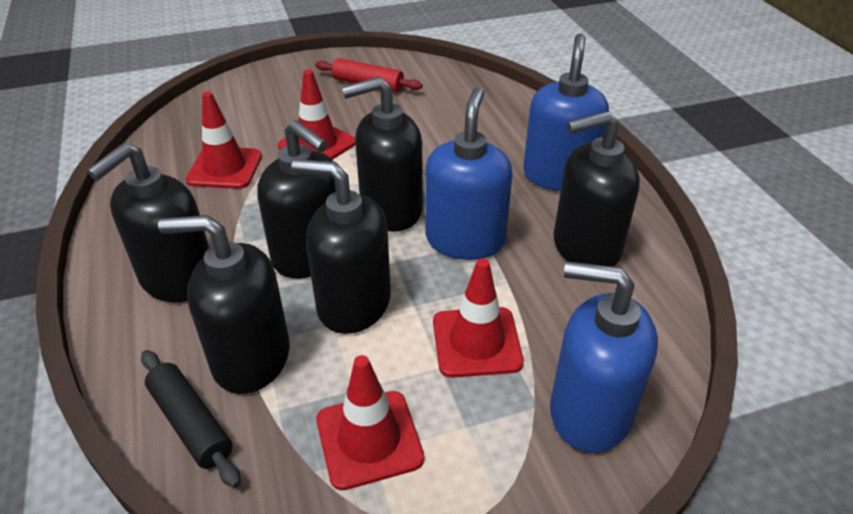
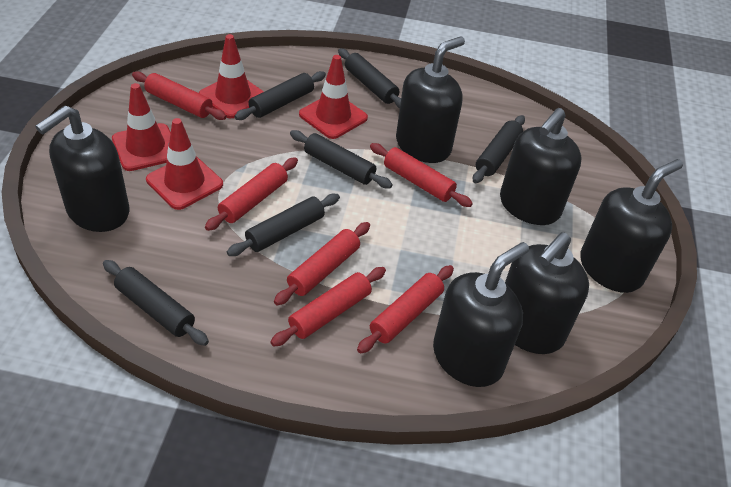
black rolling pin: 1 -> 6
blue soap dispenser: 3 -> 0
red rolling pin: 1 -> 6

